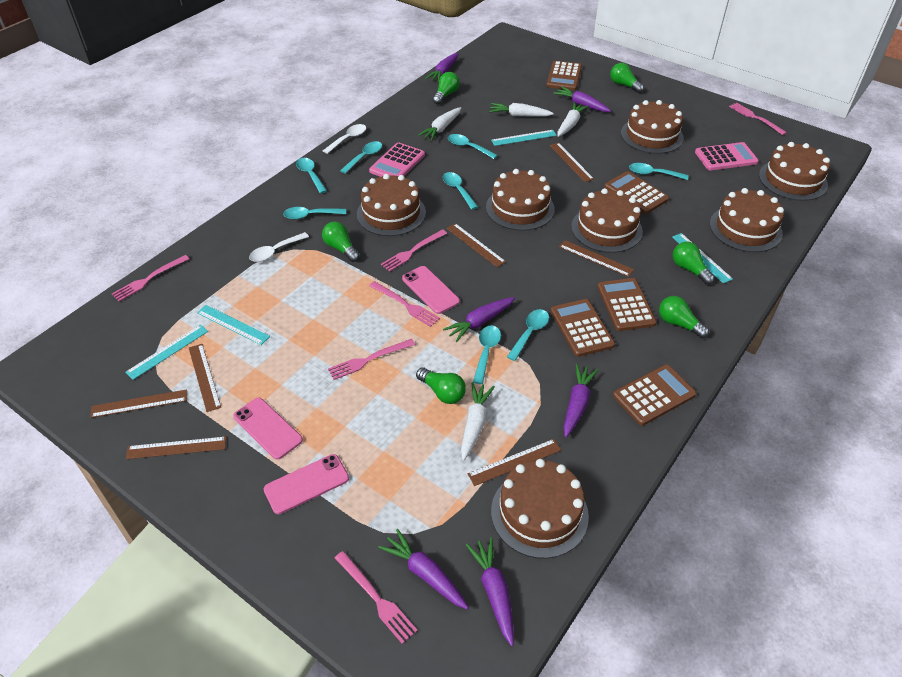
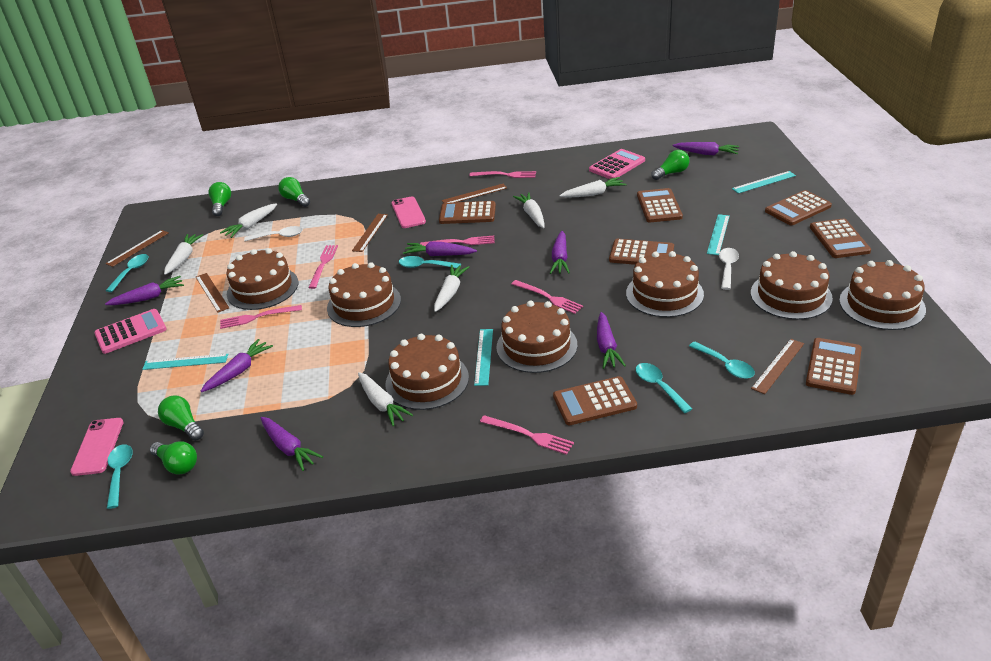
brown calculator: 5 -> 7
brown ruler: 7 -> 5
green light bulb: 6 -> 5
pink phone: 3 -> 2
purple carrot: 6 -> 7
turquoise spoon: 8 -> 5
white carrot: 4 -> 6

